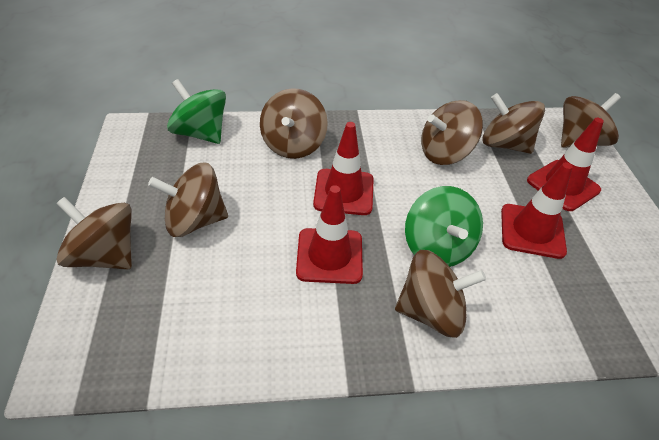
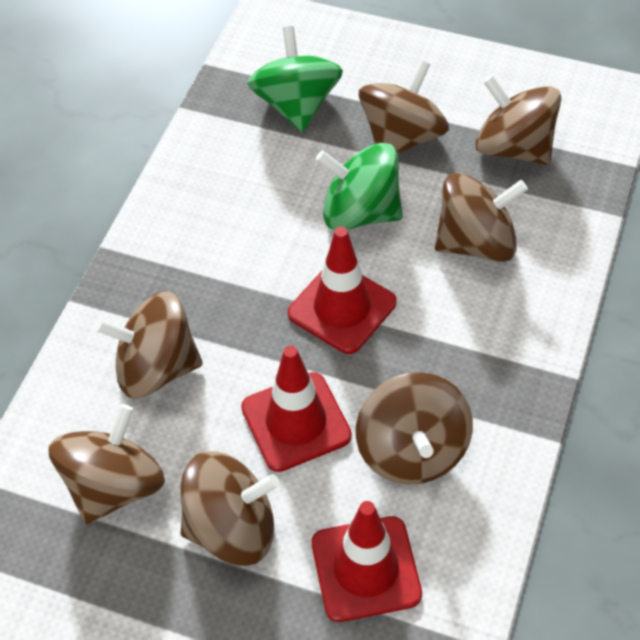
red traffic cone: 4 -> 3

